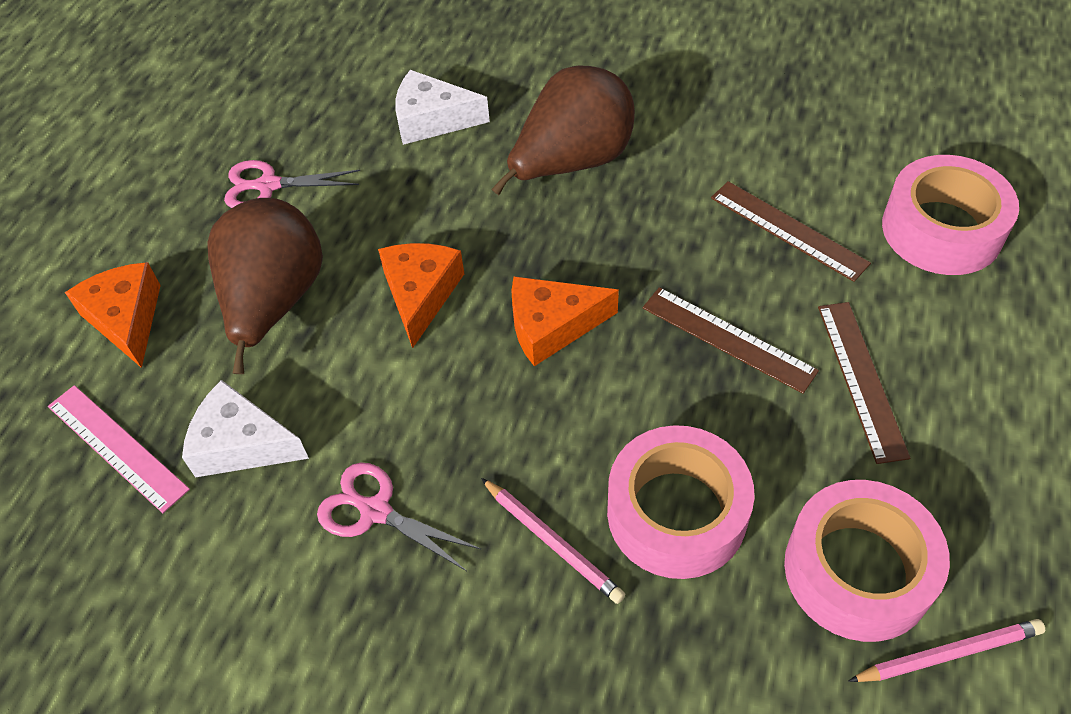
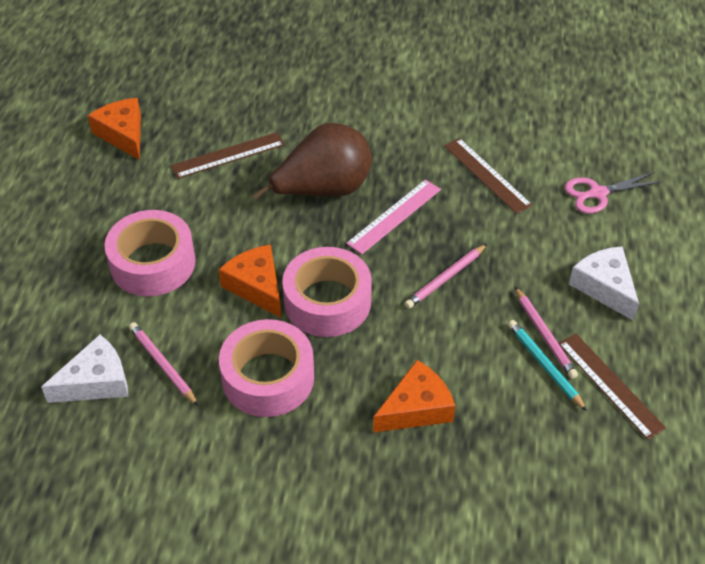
brown pear: 2 -> 1
pink pencil: 2 -> 3
pink scissors: 2 -> 1
turquoise pencil: 0 -> 1

